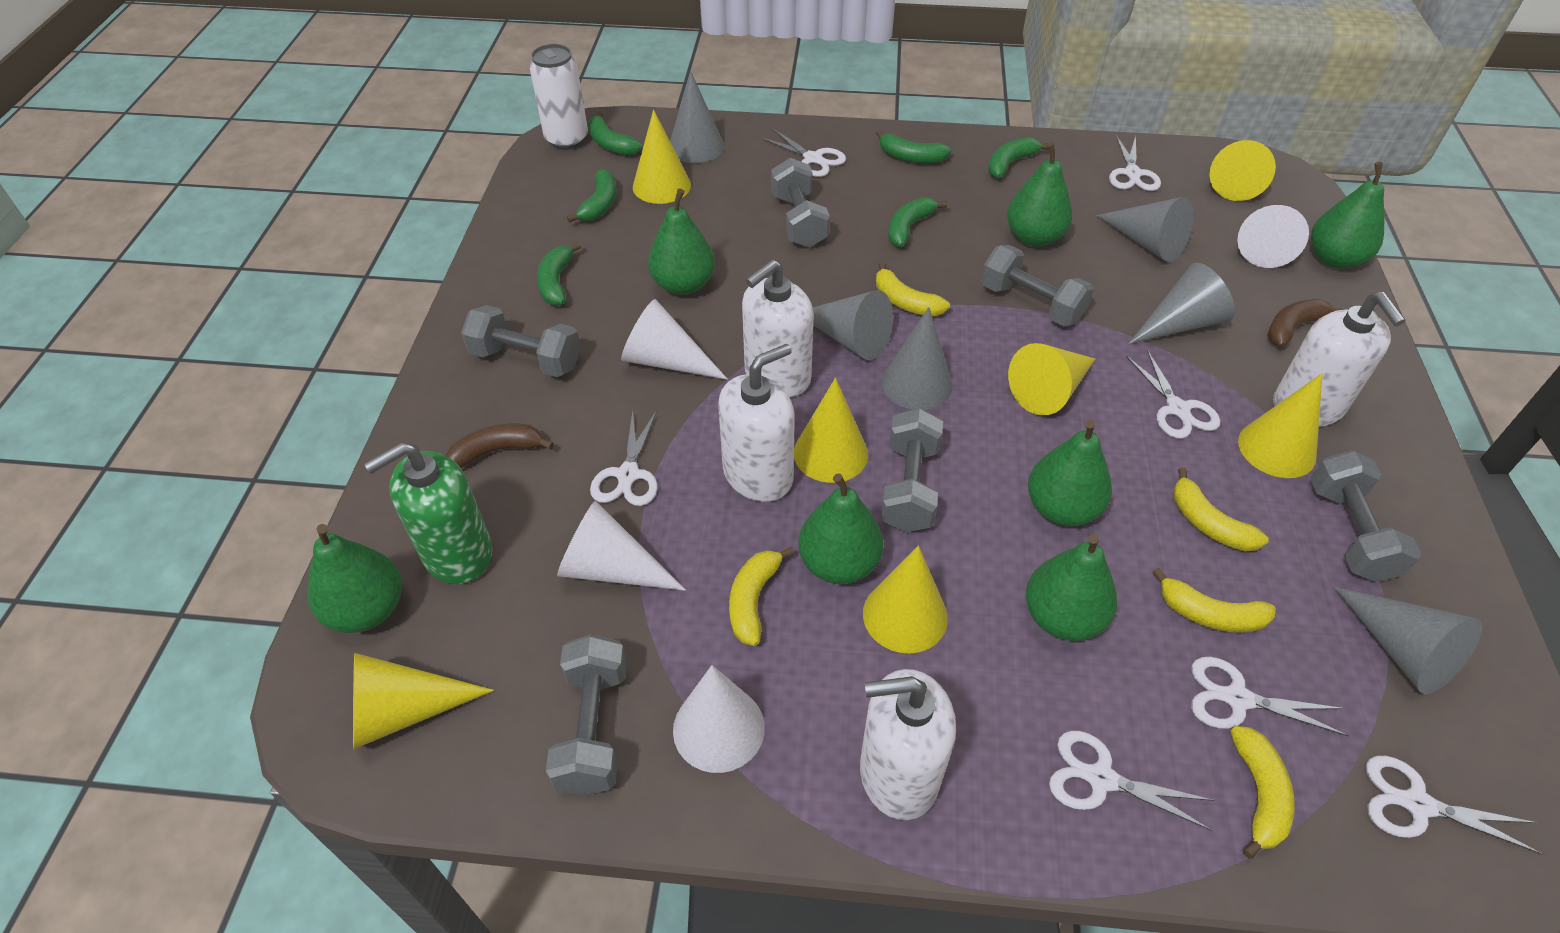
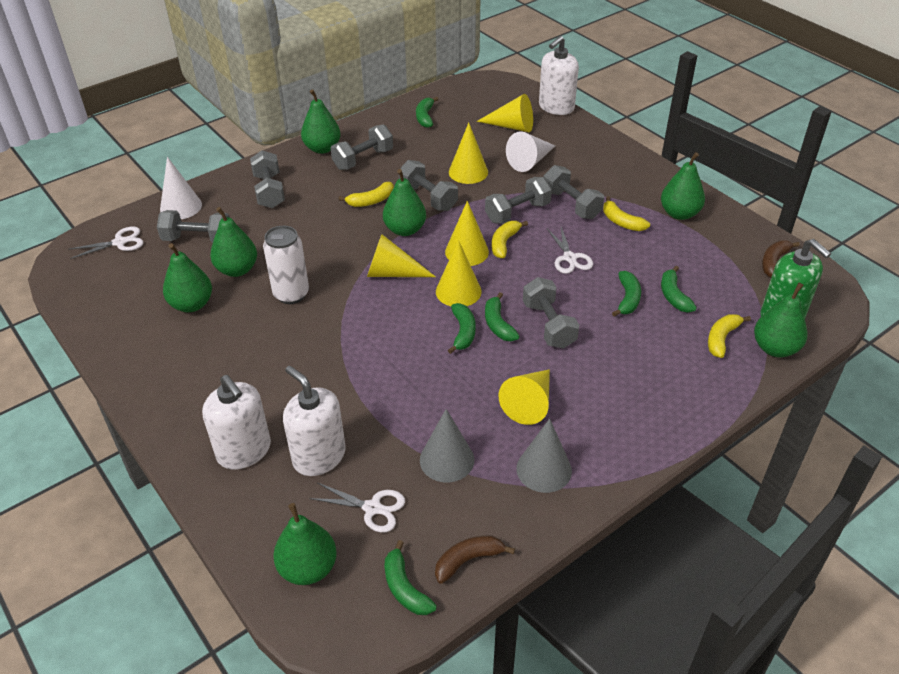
grey cone: 6 -> 2
grey dumbbell: 6 -> 7
white cone: 4 -> 2
white scissors: 7 -> 3
white soap dispenser: 4 -> 3
yellow banana: 5 -> 4
yellow cone: 7 -> 6

